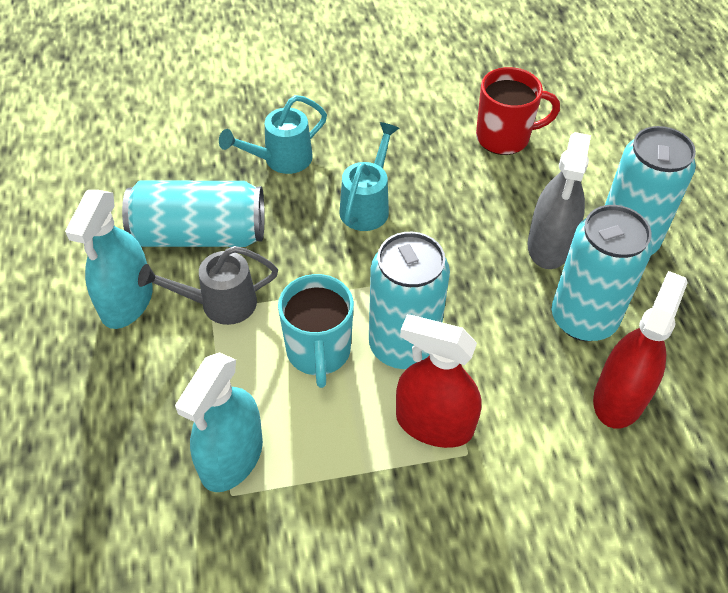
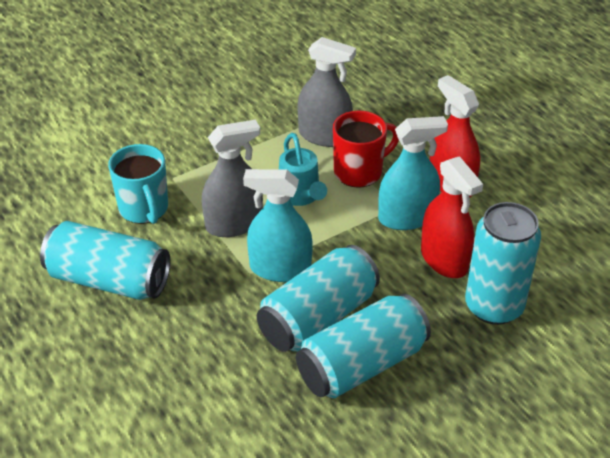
grey spray bottle: 1 -> 2
grey watering can: 1 -> 0
turquoise watering can: 2 -> 1

